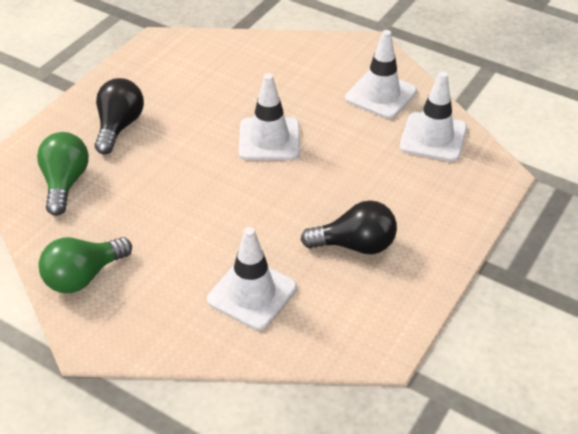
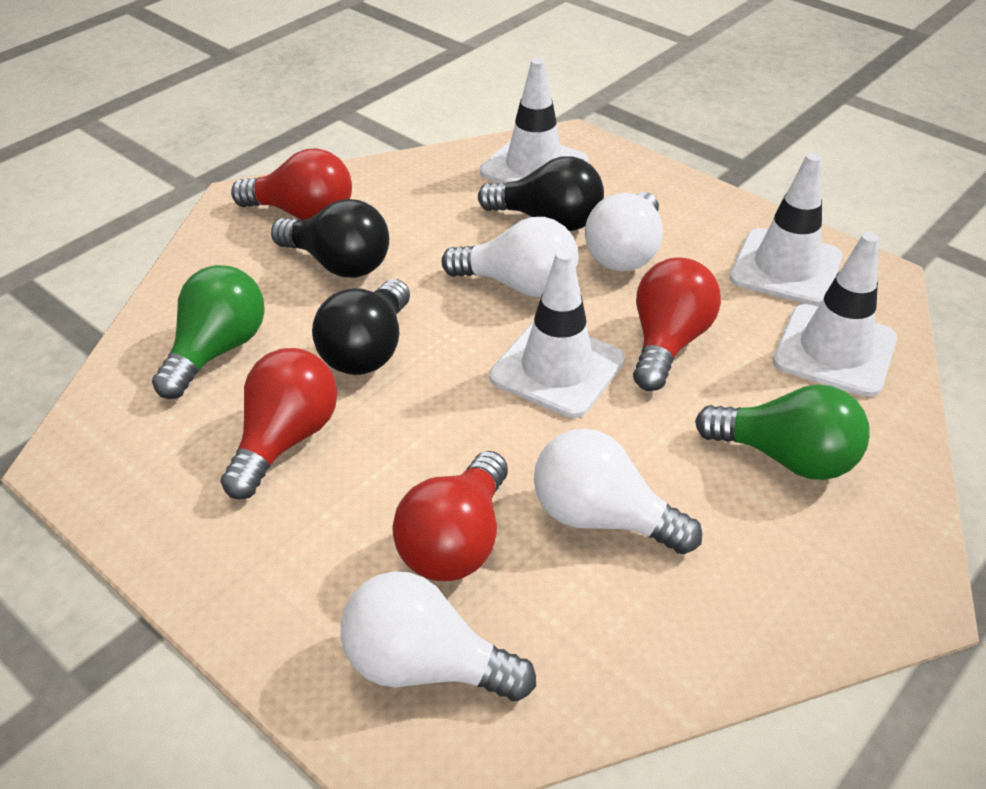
black light bulb: 2 -> 3
red light bulb: 0 -> 4
white light bulb: 0 -> 4

